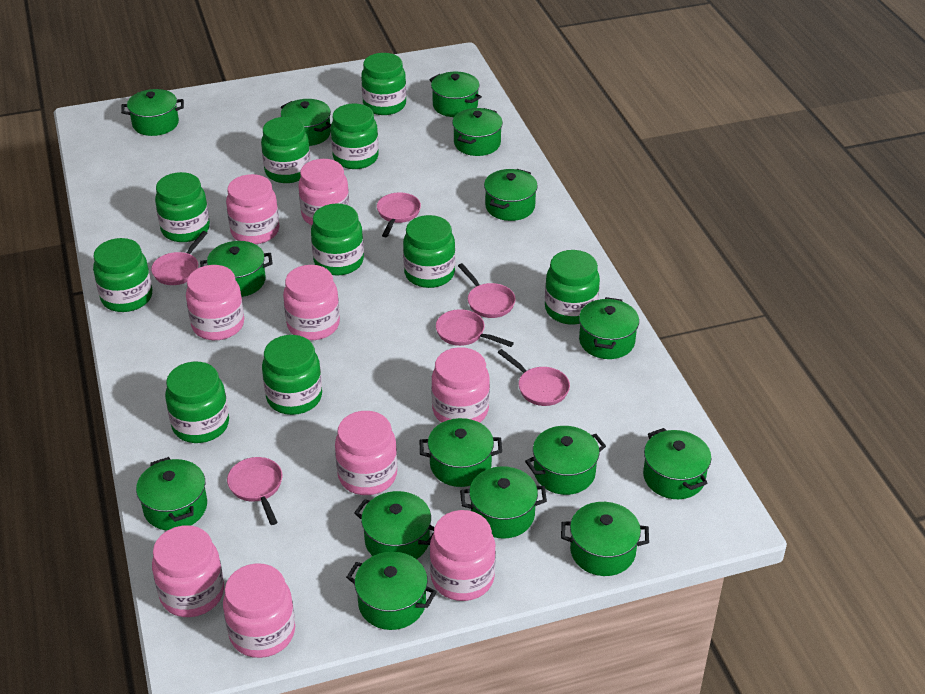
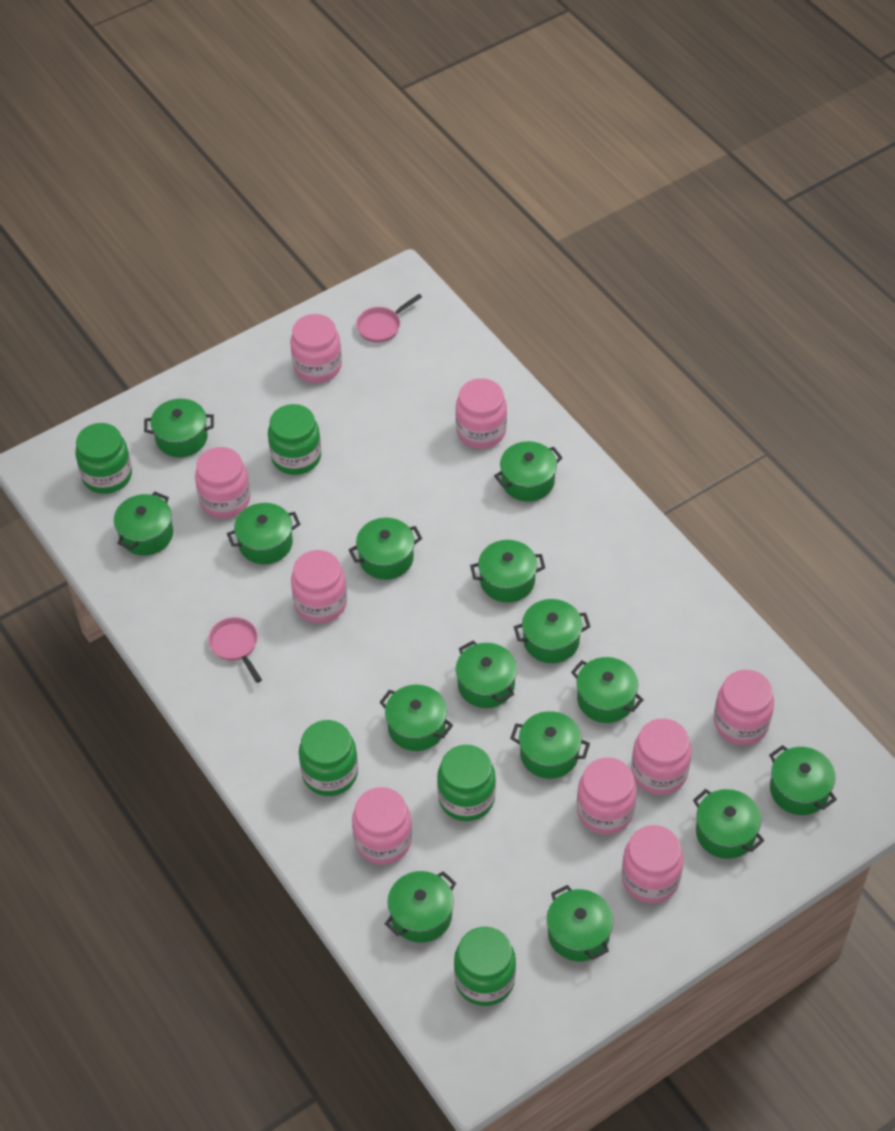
green jar: 10 -> 5
pink pan: 6 -> 2

